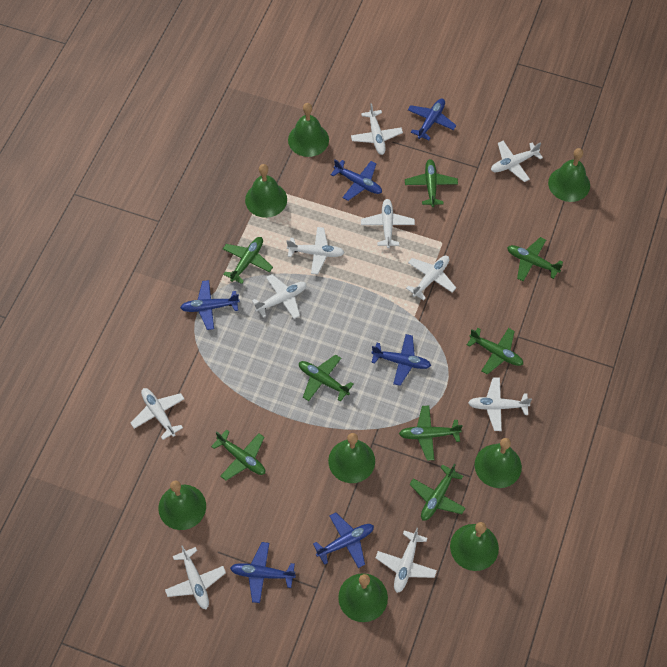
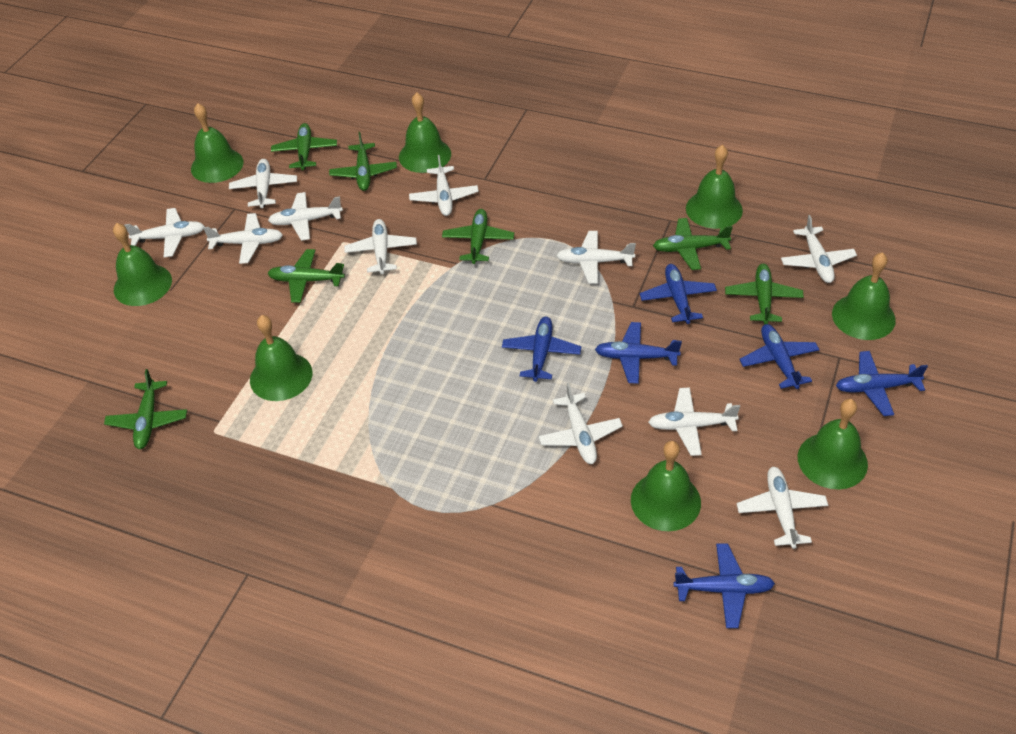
green plane: 8 -> 7
white plane: 10 -> 11

